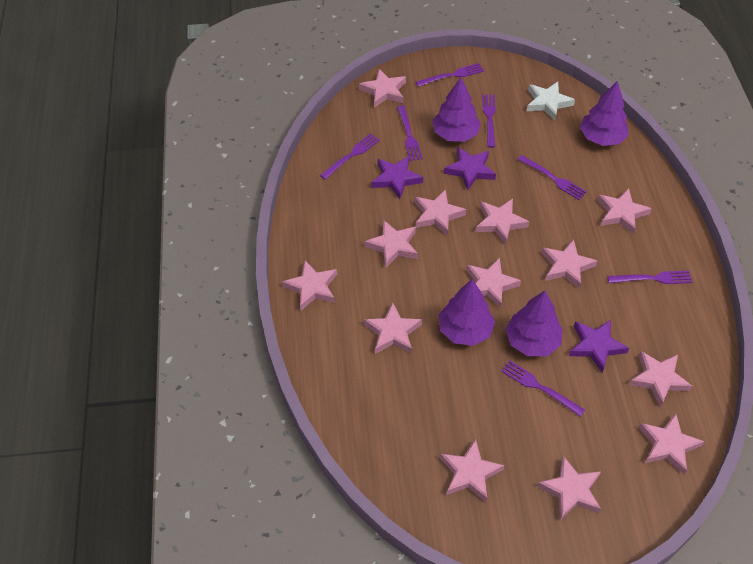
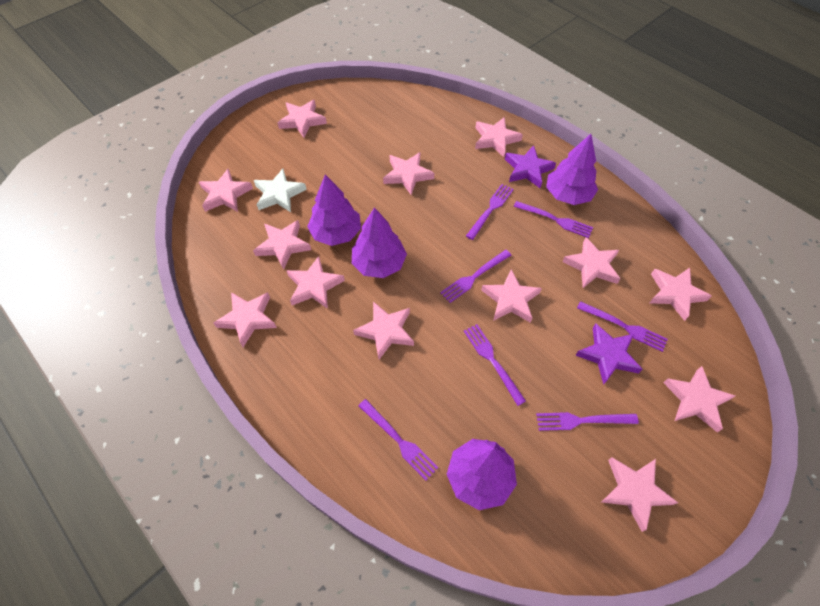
purple star: 3 -> 2

